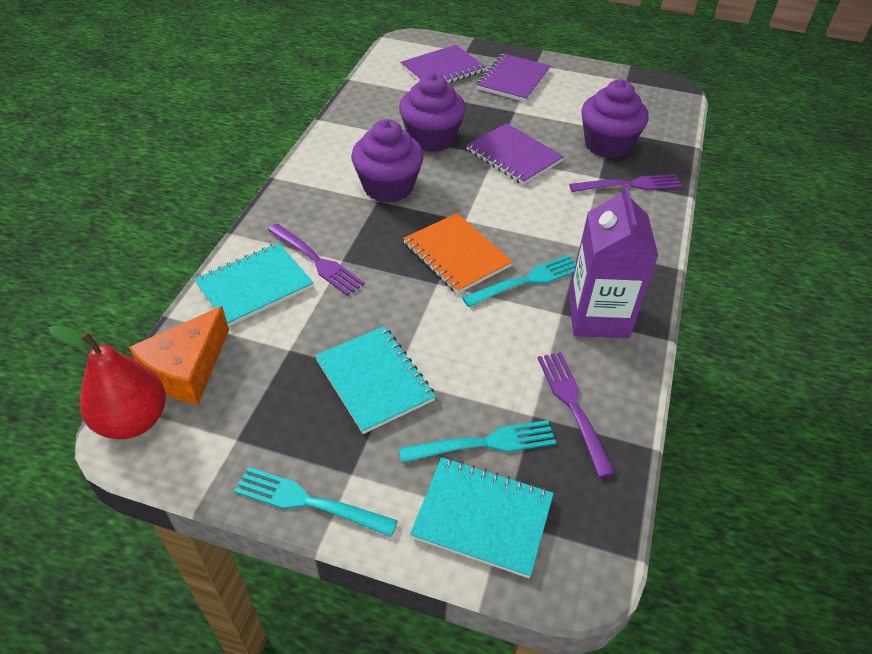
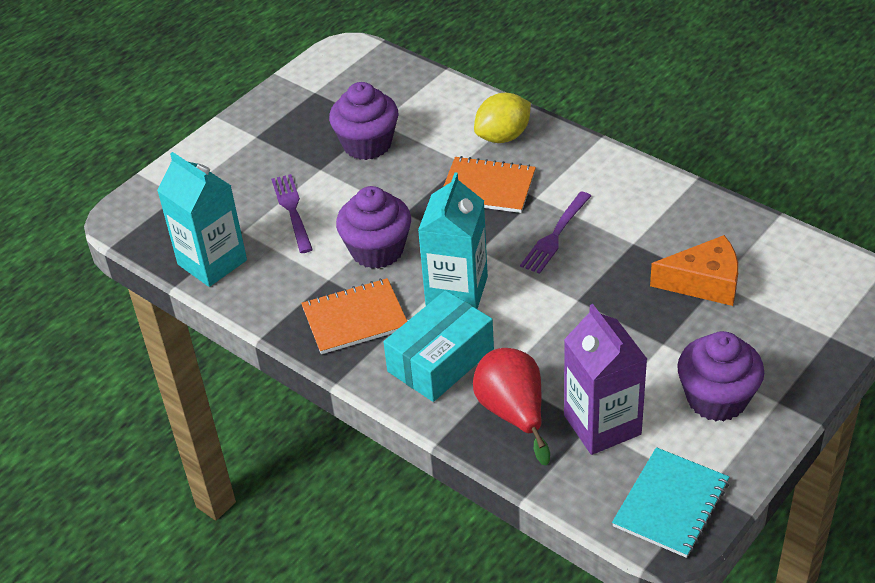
orange notebook: 1 -> 2
purple fork: 3 -> 2
purple notebook: 3 -> 0
turquoise box: 0 -> 1
turquoise carton: 0 -> 2
turquoise fork: 3 -> 0
turquoise notebook: 3 -> 1
yellow lemon: 0 -> 1

